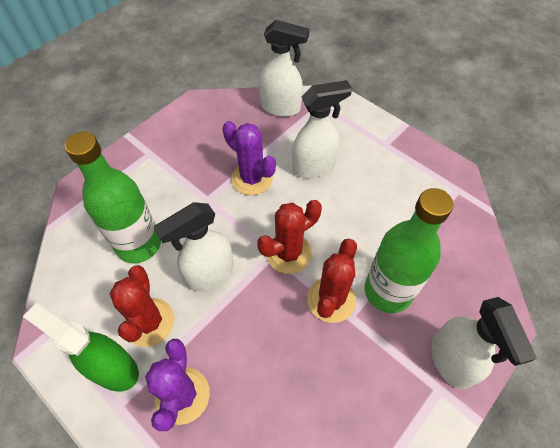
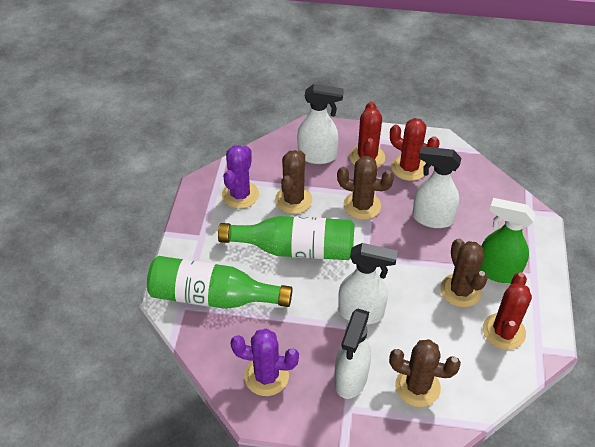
brown cactus: 0 -> 4

